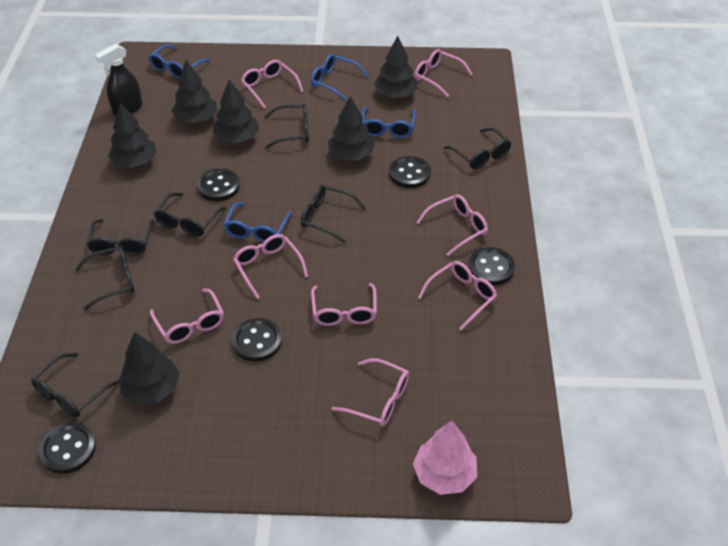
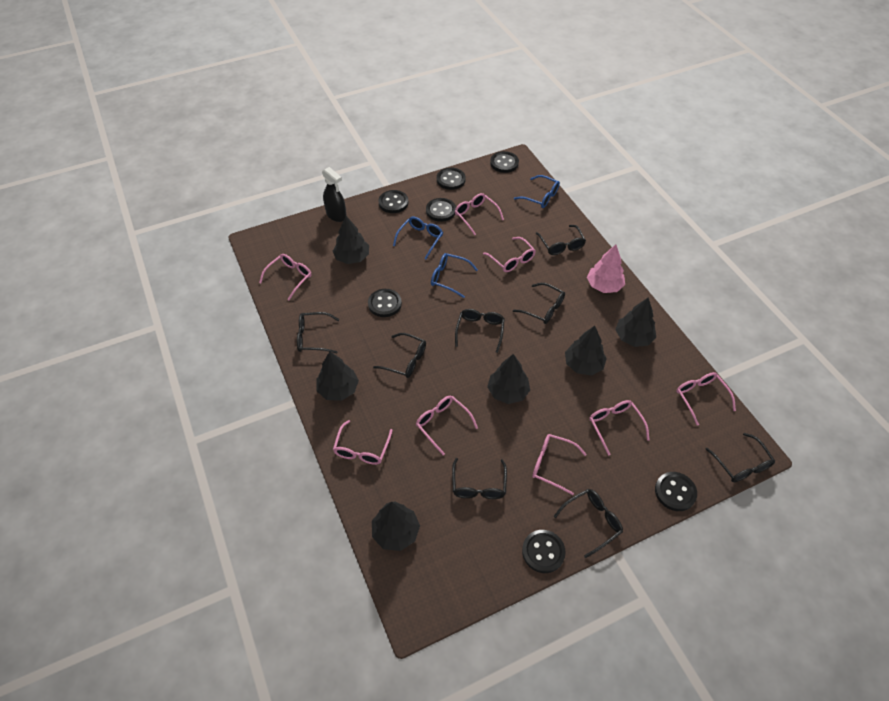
black button: 5 -> 7
black glasses: 7 -> 8
blue glasses: 4 -> 3

